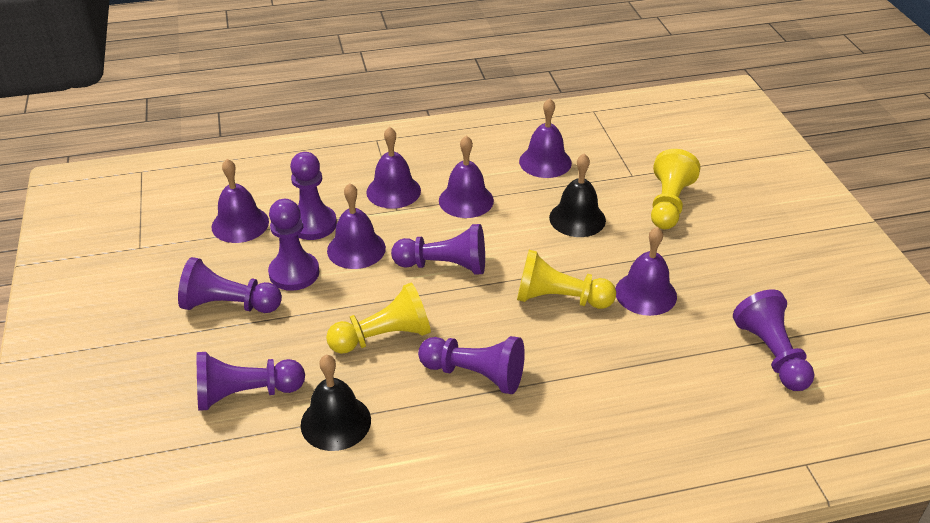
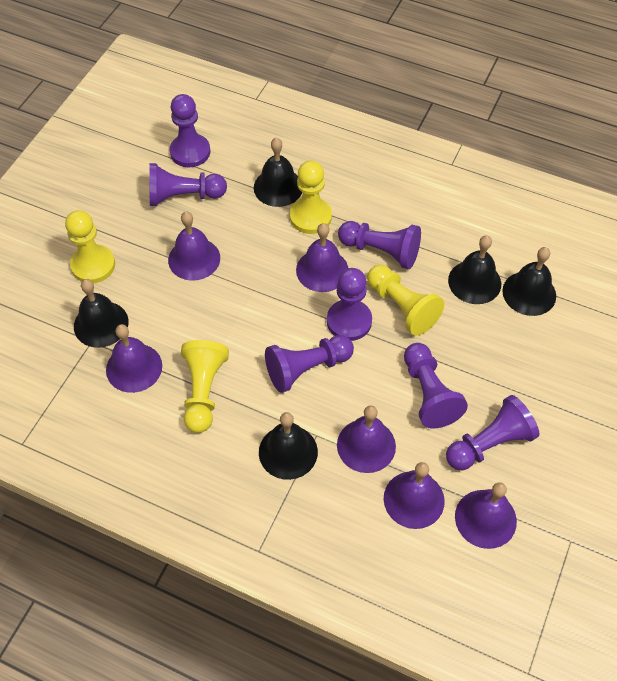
black bell: 2 -> 5
yellow pawn: 3 -> 4

